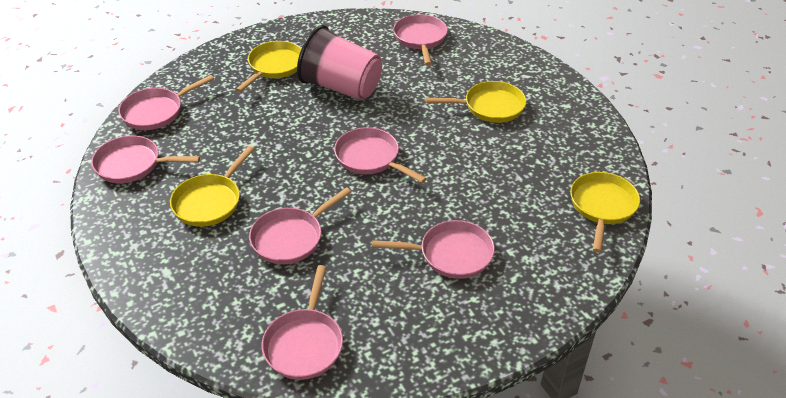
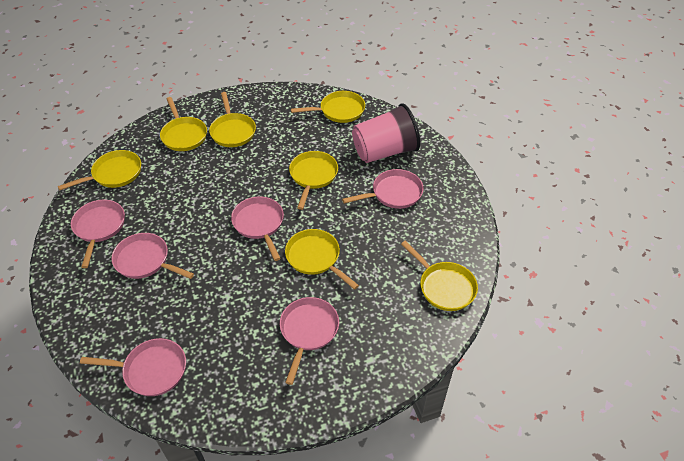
pink pan: 7 -> 6
yellow pan: 4 -> 7

